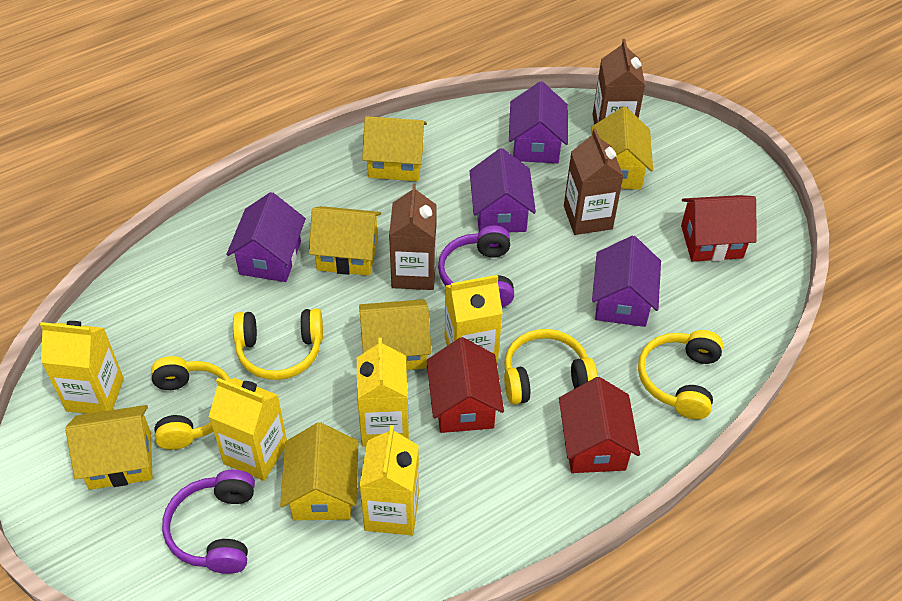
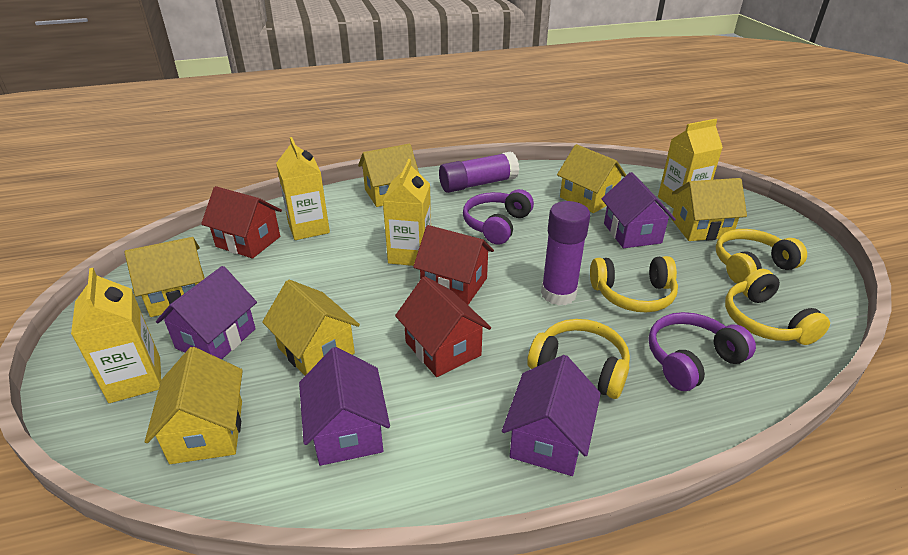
brown carton: 3 -> 0
purple glue stick: 0 -> 2
yellow carton: 5 -> 4

